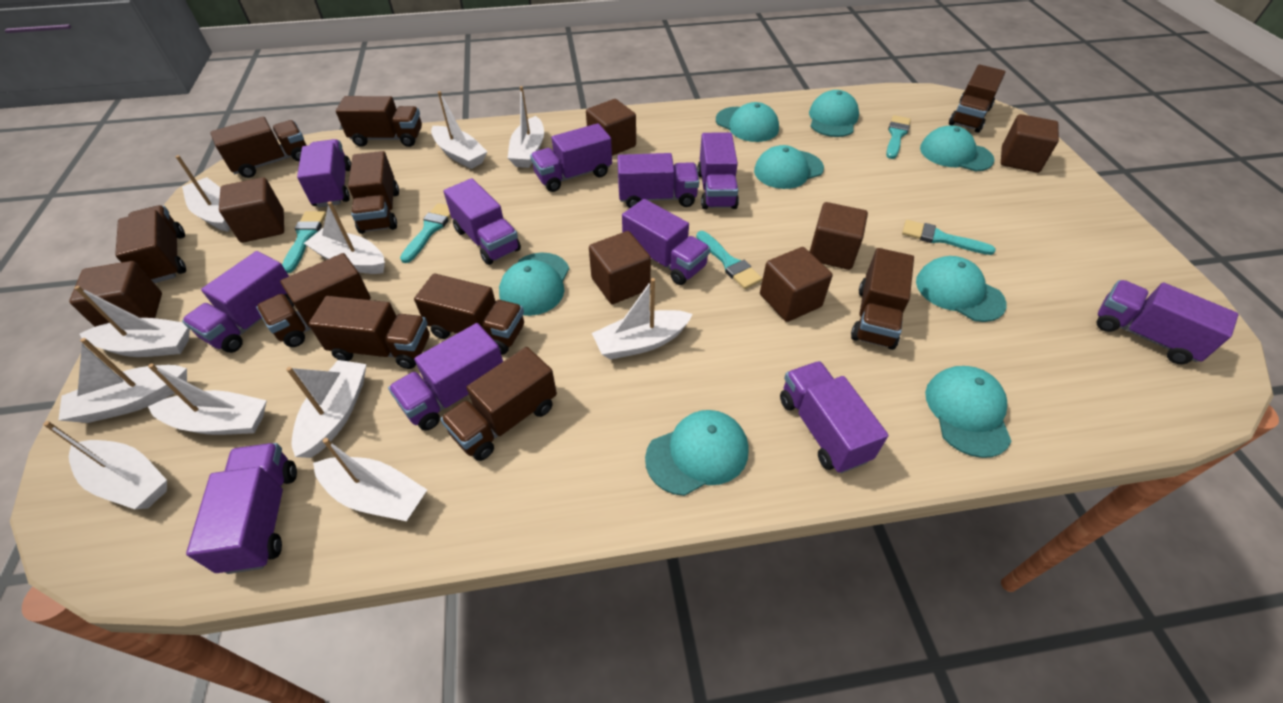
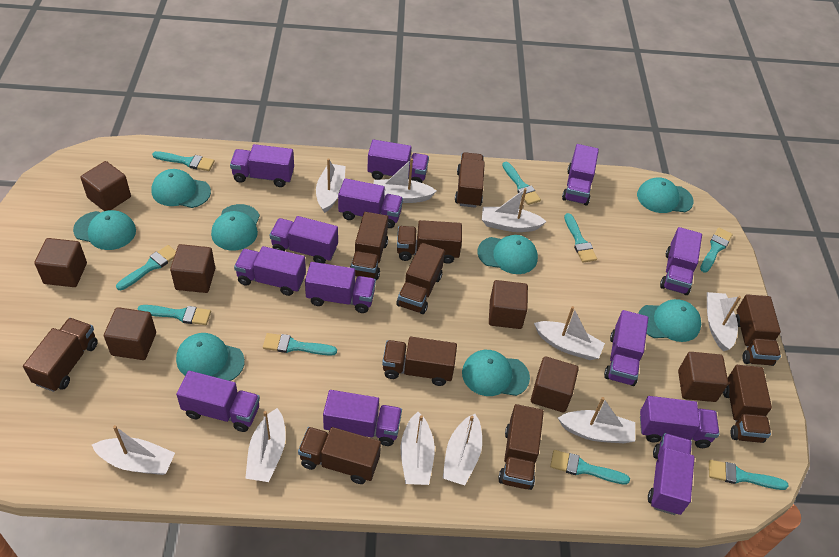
purple truck: 11 -> 13
turquoise brush: 5 -> 9
white boat: 11 -> 10

